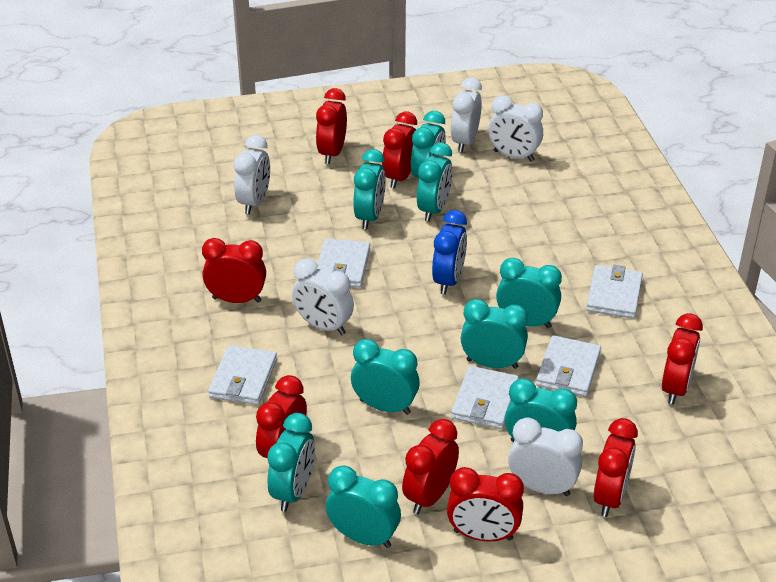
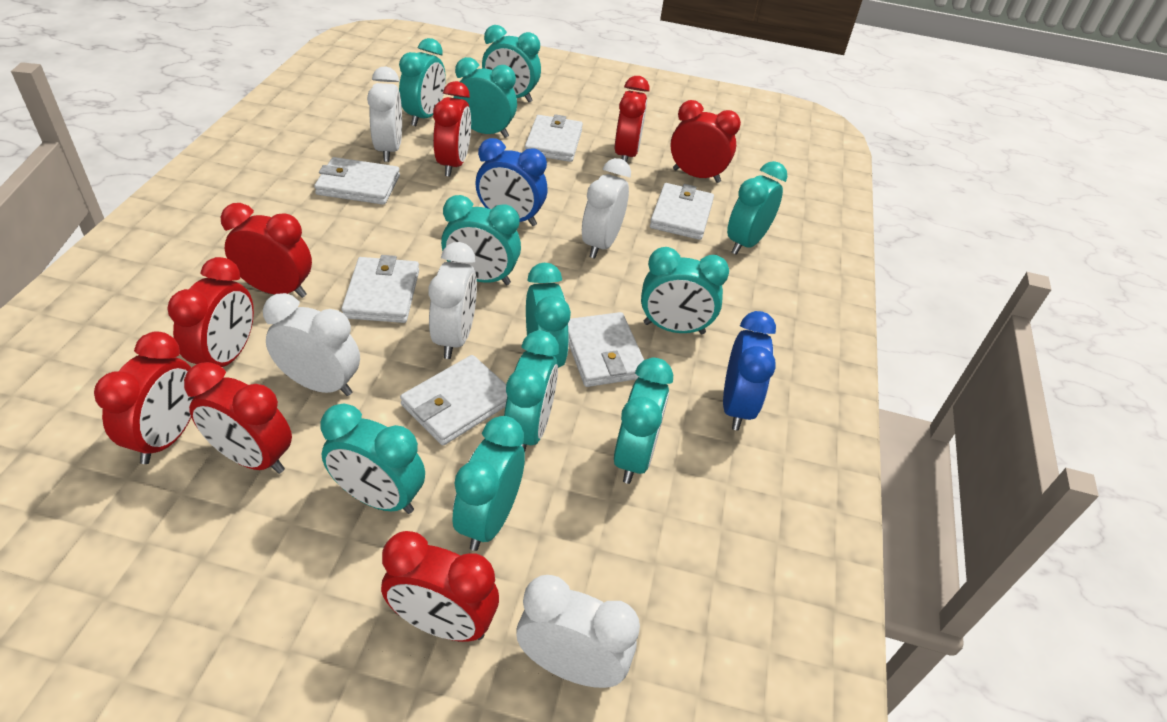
blue clock: 1 -> 2
turquoise clock: 9 -> 11
white wallet: 5 -> 6

